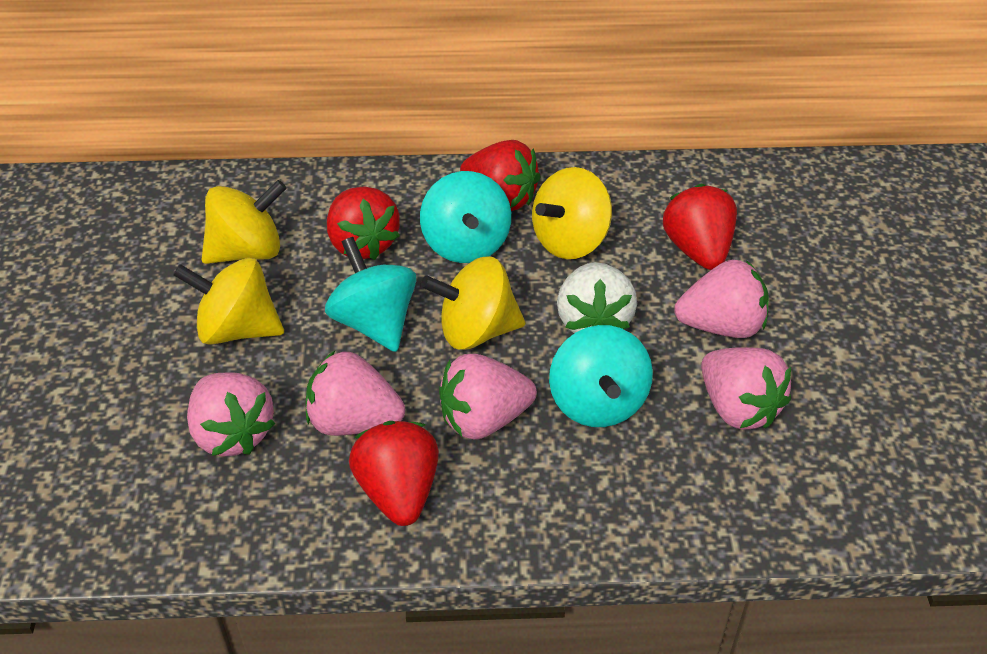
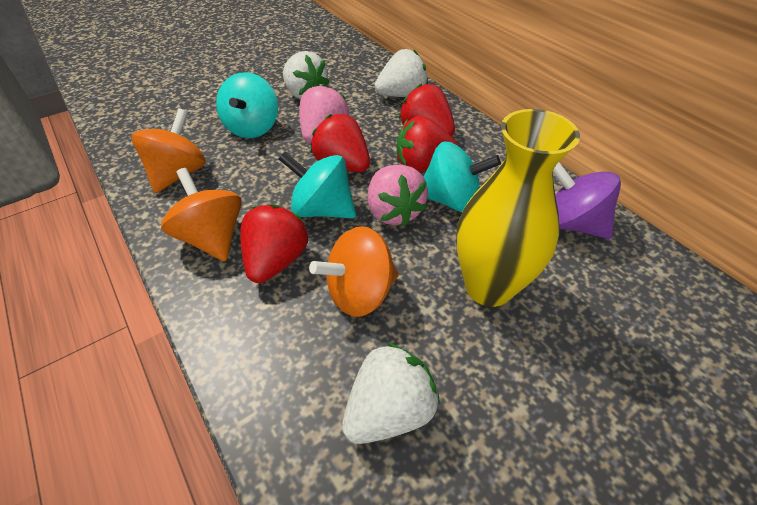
orange spinning top: 0 -> 3
pink strawberry: 5 -> 2
purple spinning top: 0 -> 1
white strawberry: 1 -> 3
yellow spinning top: 4 -> 0
yellow vase: 0 -> 1

